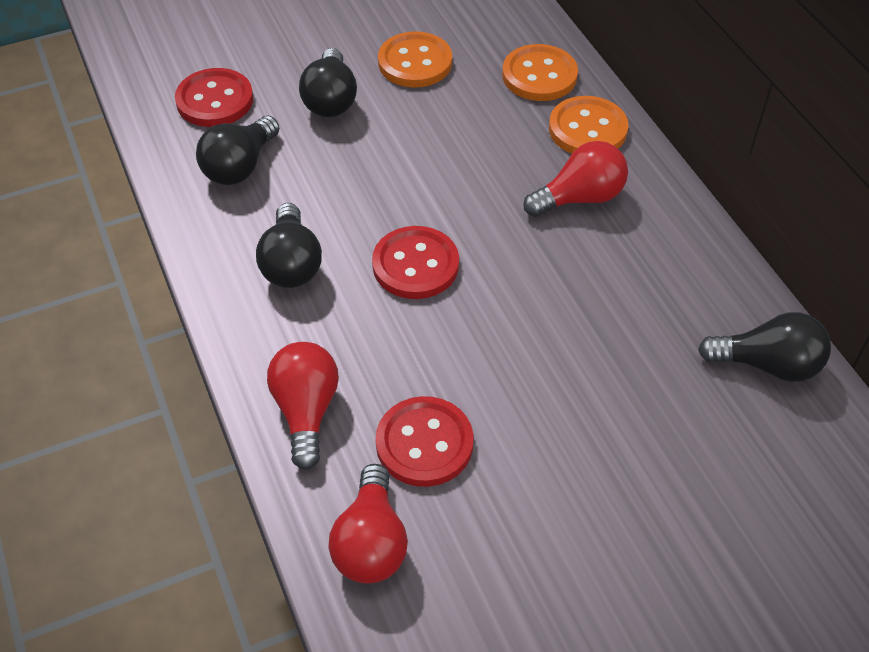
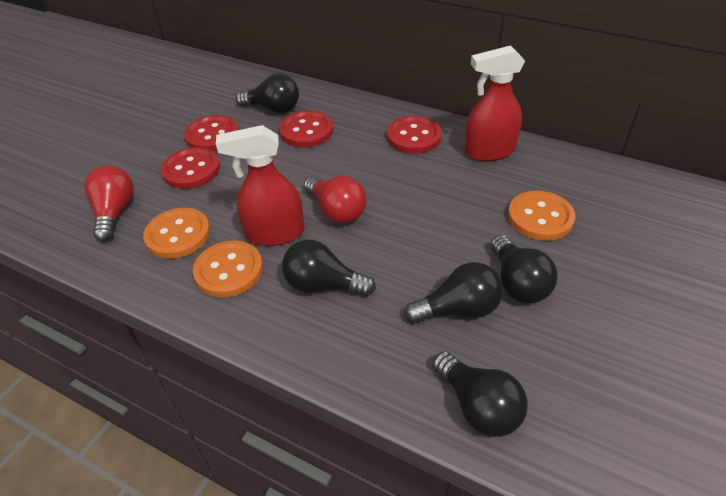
black light bulb: 4 -> 5
red button: 3 -> 4
red light bulb: 3 -> 2
red spray bottle: 0 -> 2

